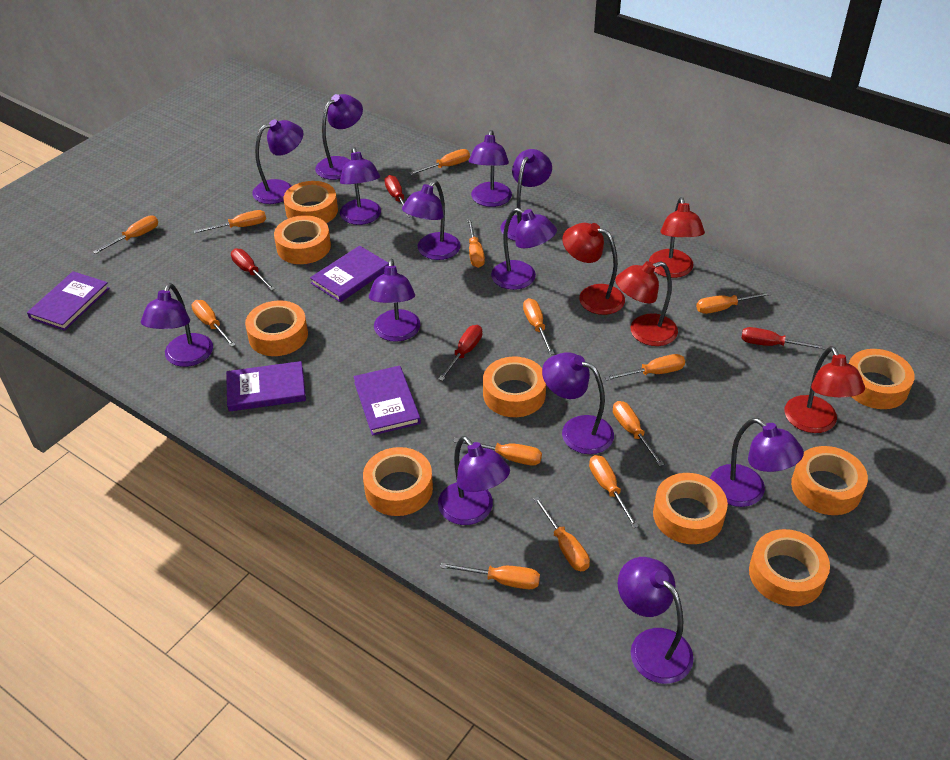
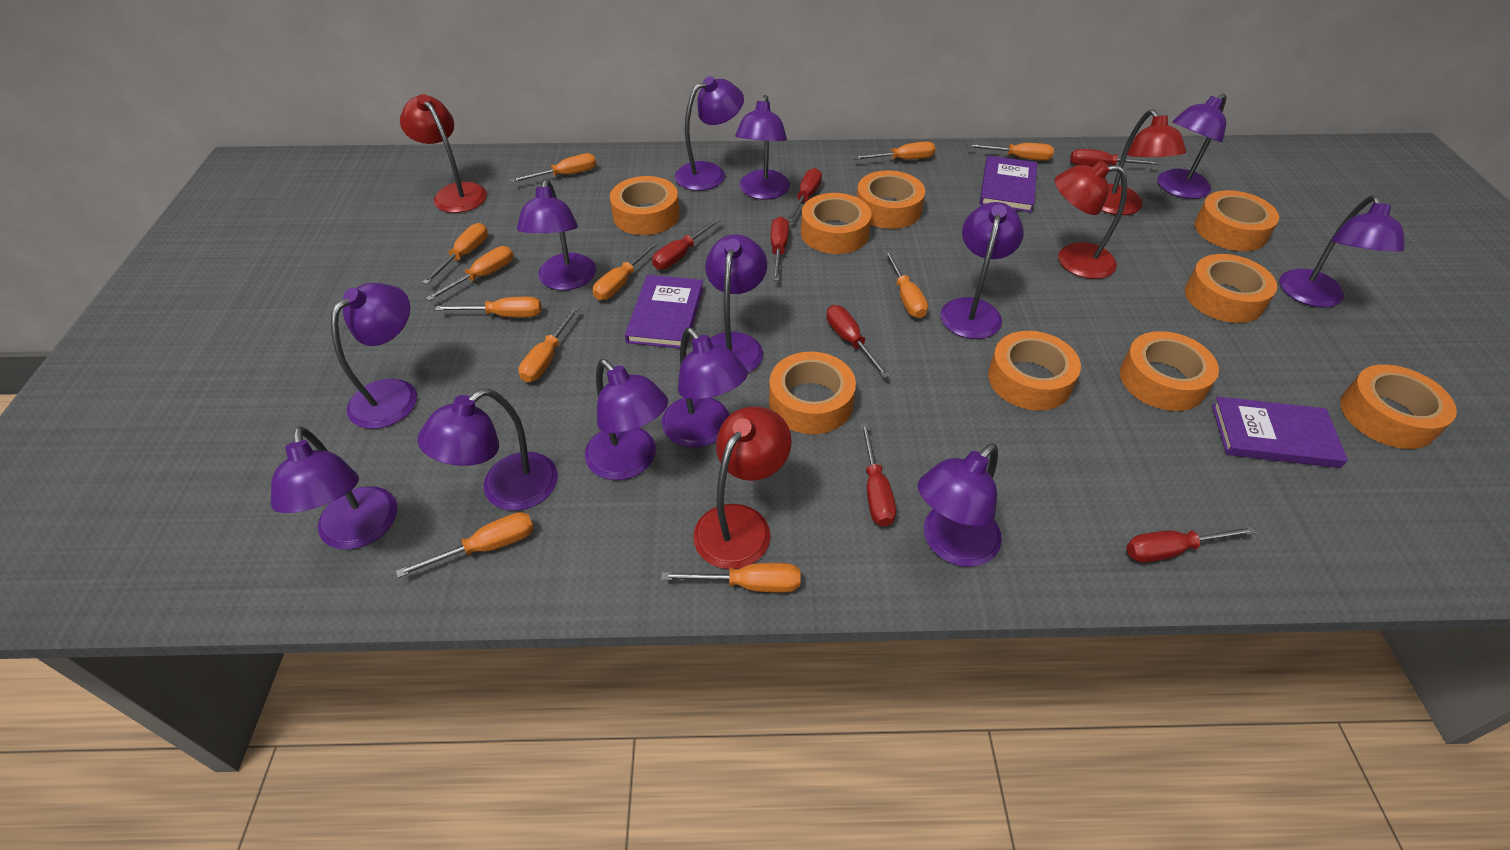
orange screwdriver: 13 -> 11
purple book: 4 -> 3
red screwdriver: 4 -> 7

